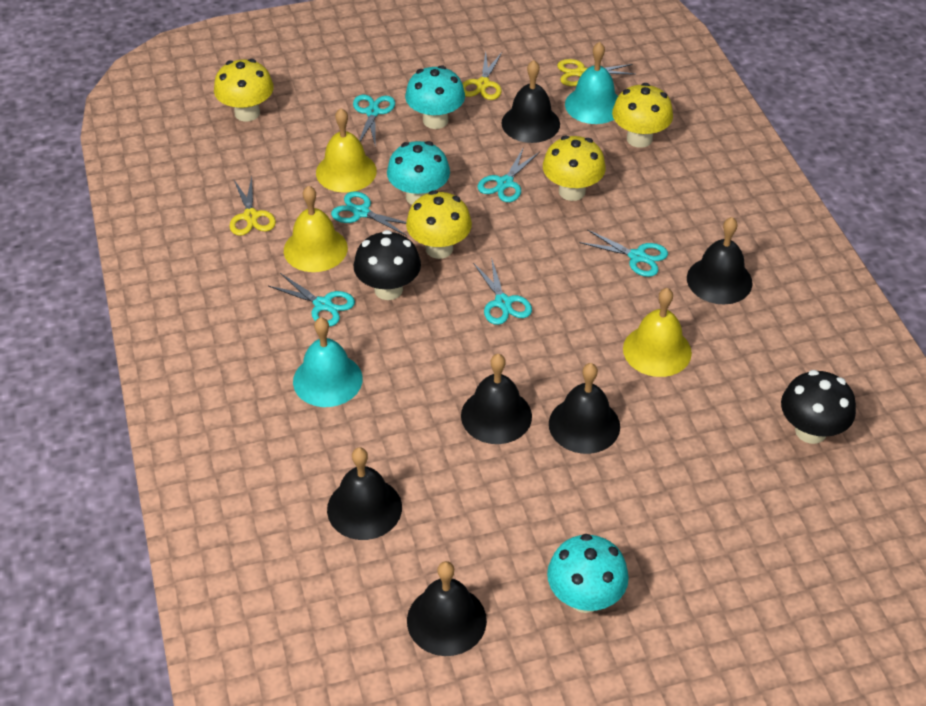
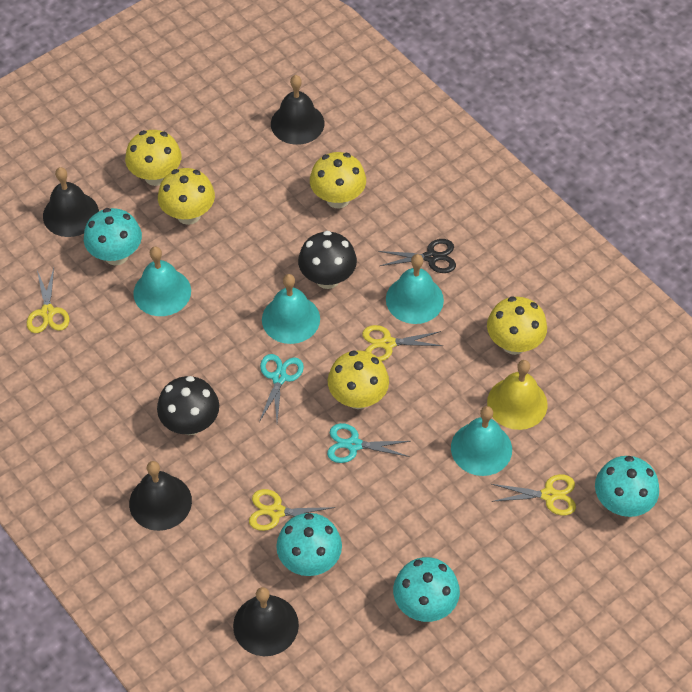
black bell: 6 -> 4
black scissors: 0 -> 1
turquoise bell: 2 -> 4
turquoise mushroom: 3 -> 4
turquoise scissors: 6 -> 2
yellow bell: 3 -> 1
yellow mushroom: 4 -> 5
yellow scissors: 3 -> 4

